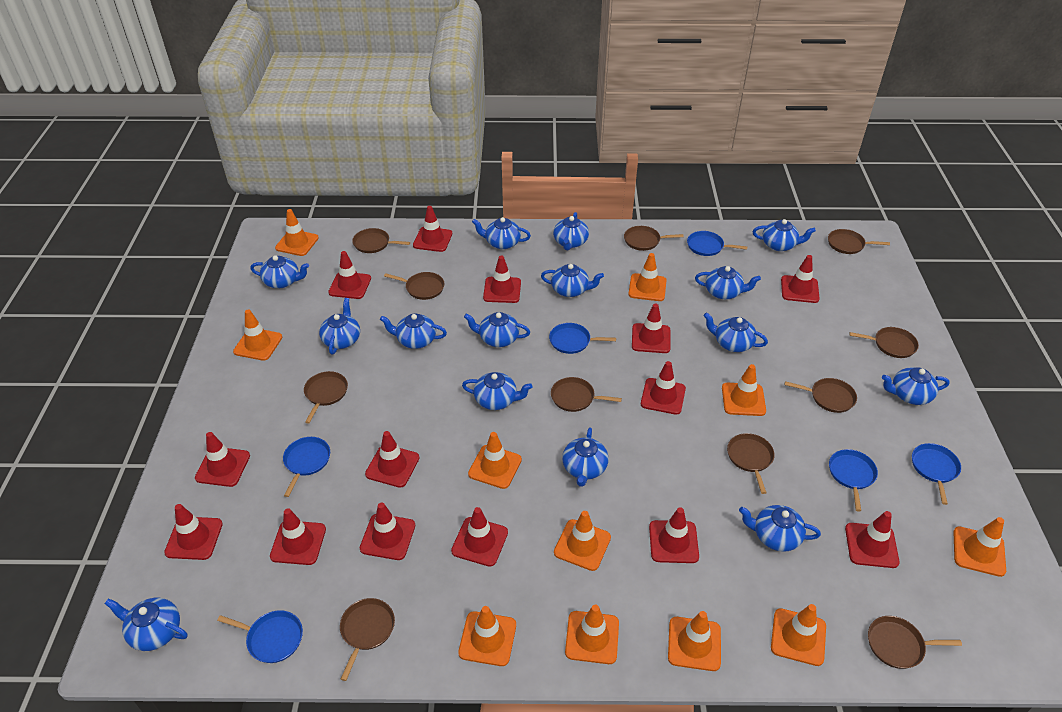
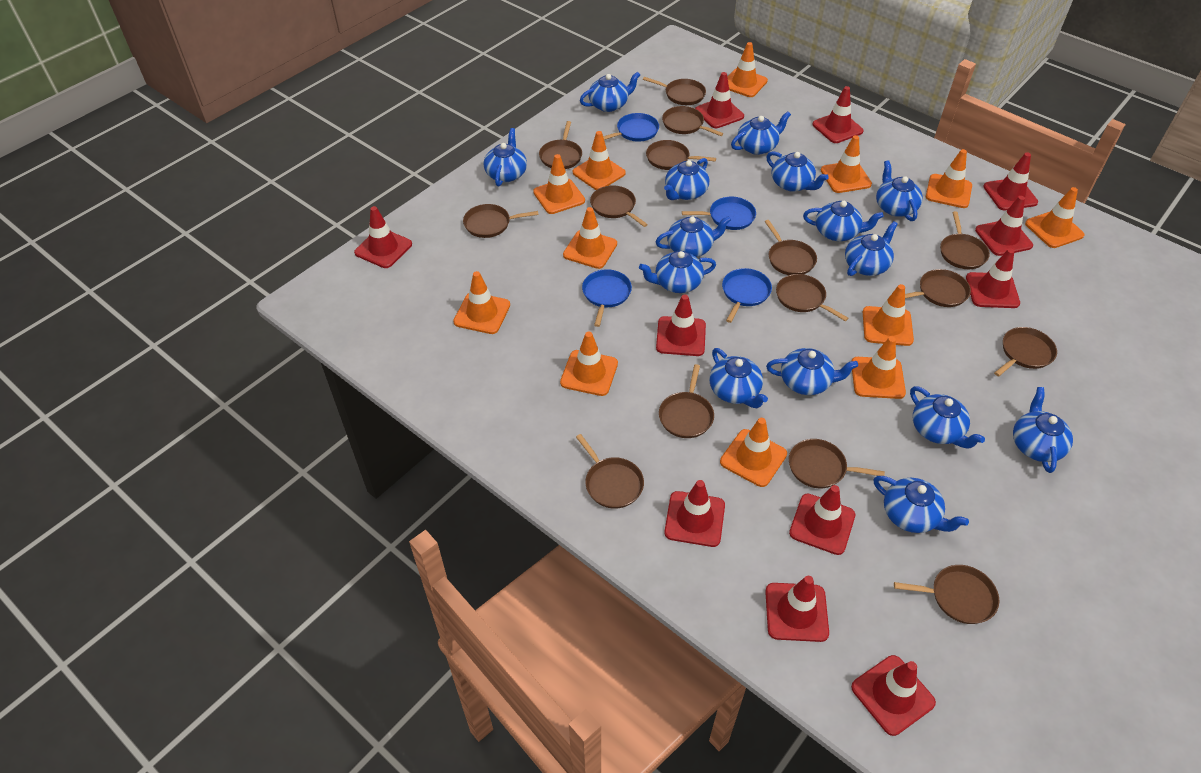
blue pan: 6 -> 4
brown pan: 11 -> 15
orange traffic cone: 11 -> 12
red traffic cone: 14 -> 11

